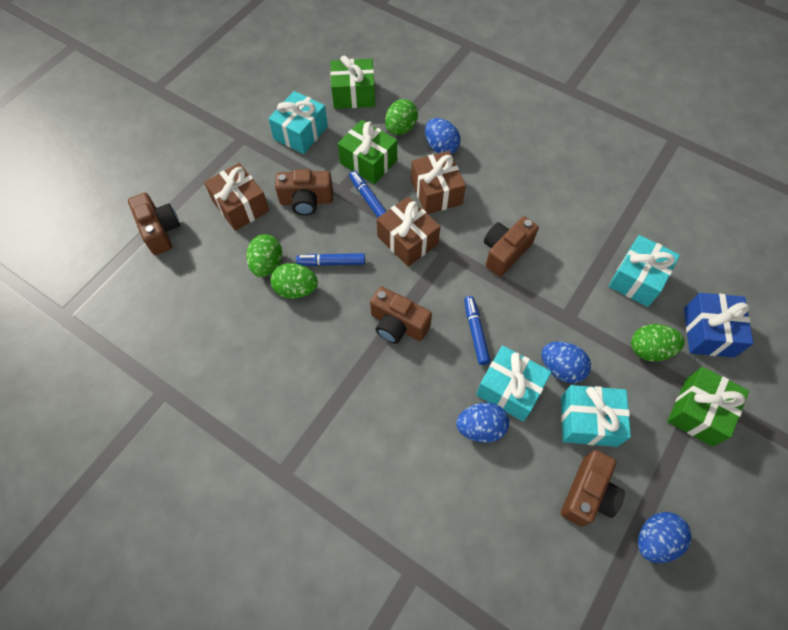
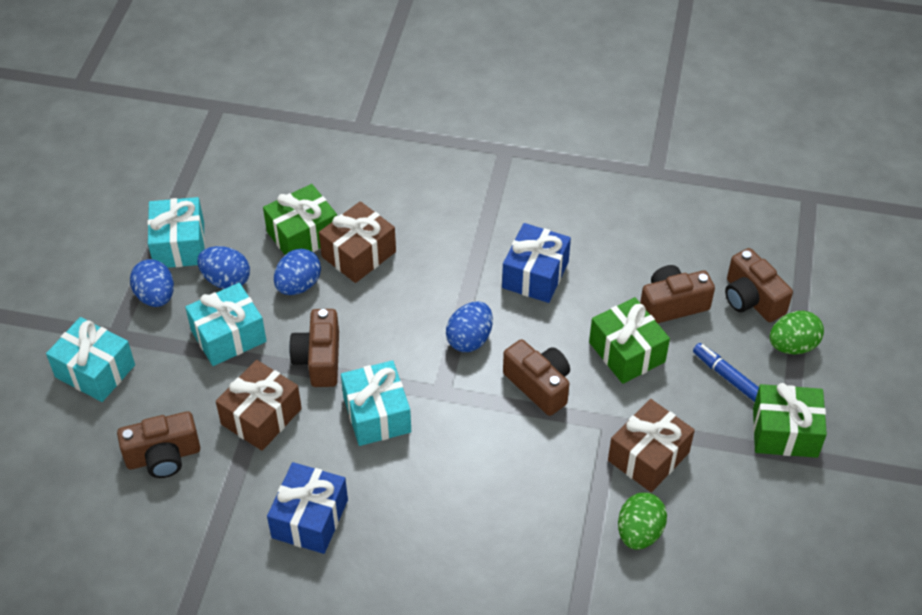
blue gift: 1 -> 2
blue marker: 3 -> 1
green egg: 4 -> 2

